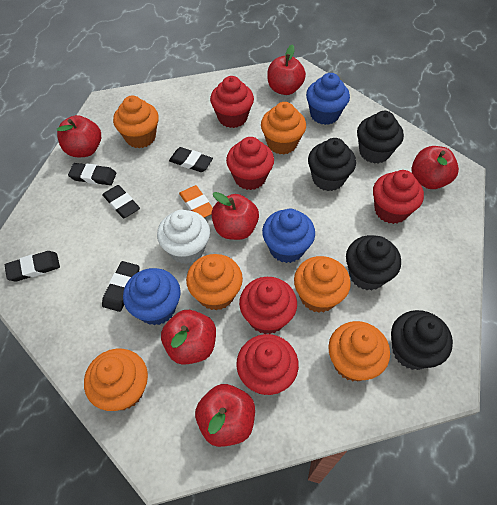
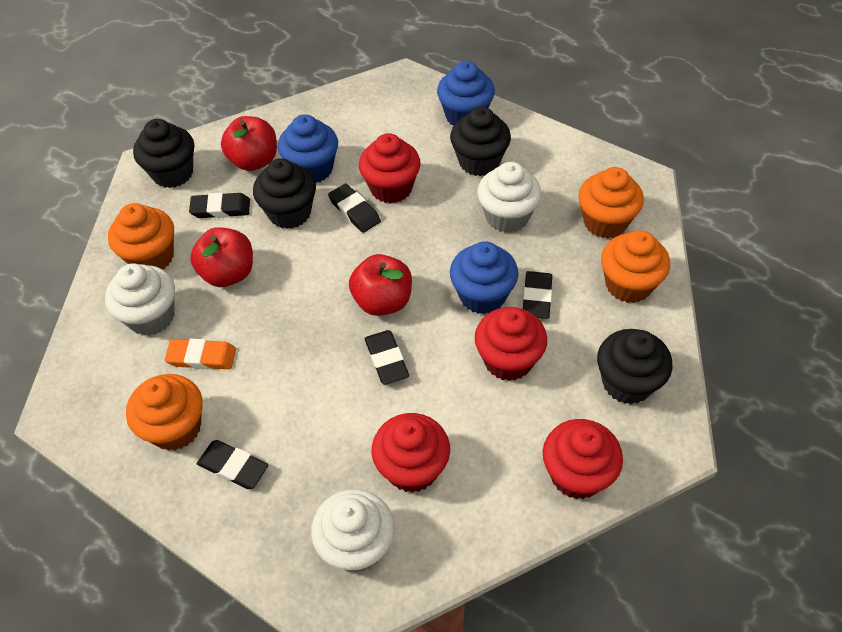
orange cupcake: 6 -> 4
red apple: 6 -> 3
red cupcake: 5 -> 4
white cupcake: 1 -> 3

